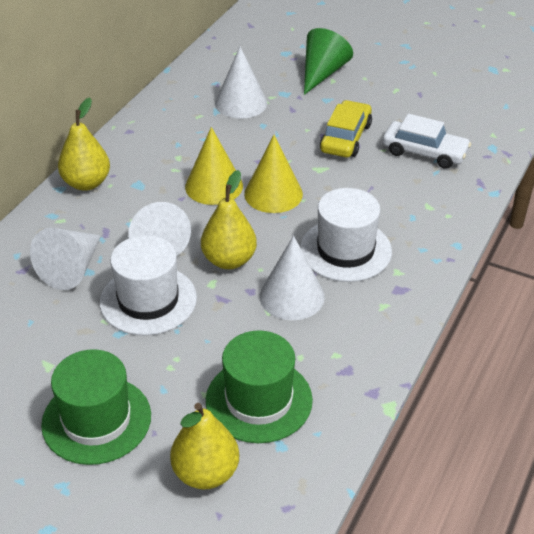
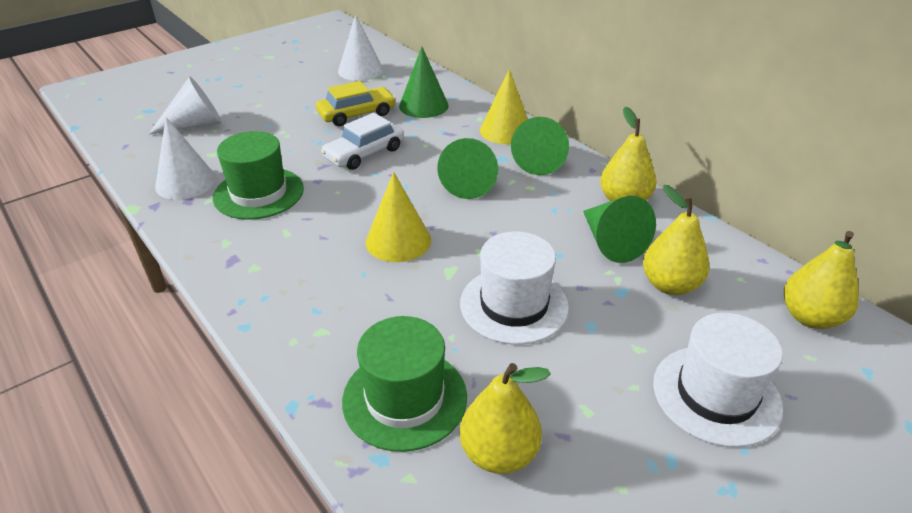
green cone: 1 -> 4
white cone: 4 -> 3
yellow pear: 3 -> 4

